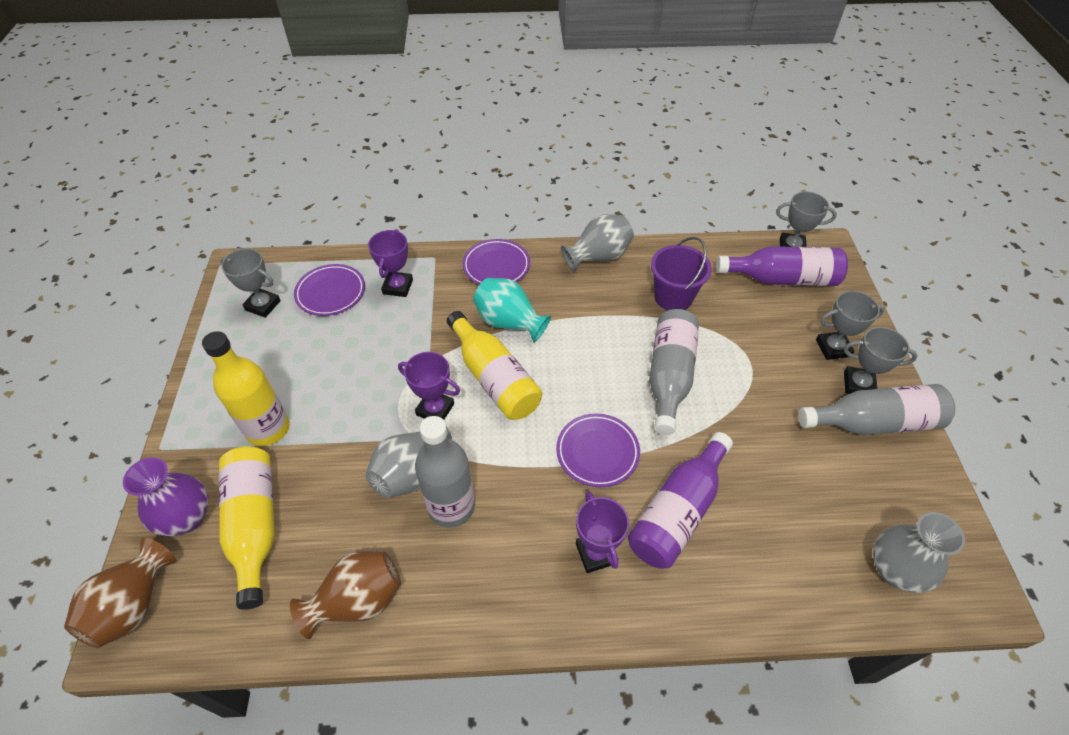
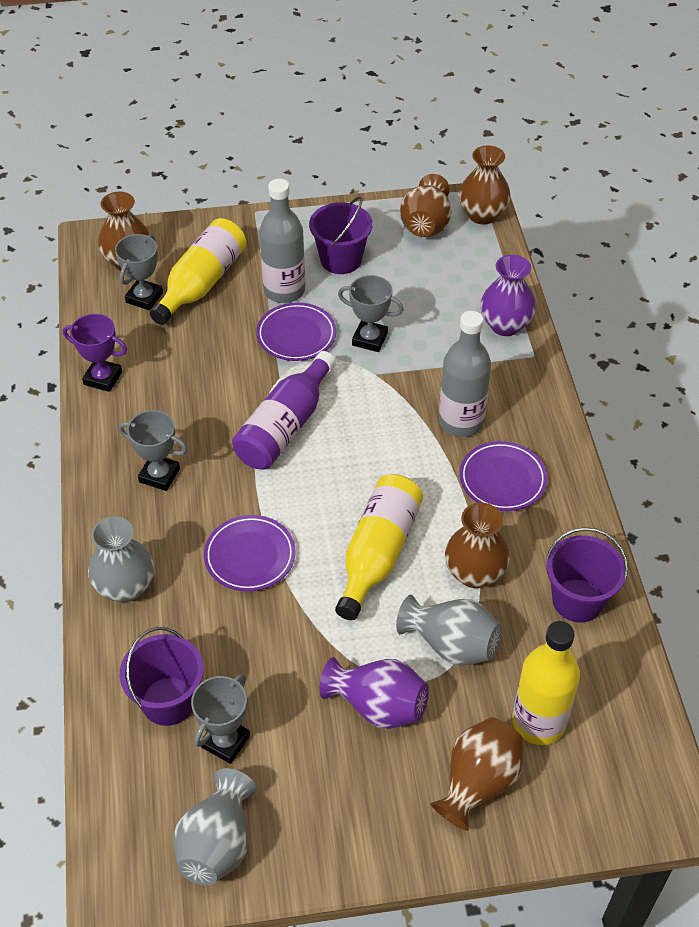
brown vase: 2 -> 5
grey bottle: 3 -> 2
purple bottle: 2 -> 1
purple bucket: 1 -> 3
purple trophy: 3 -> 1
purple vase: 1 -> 2
turquoise vase: 1 -> 0

